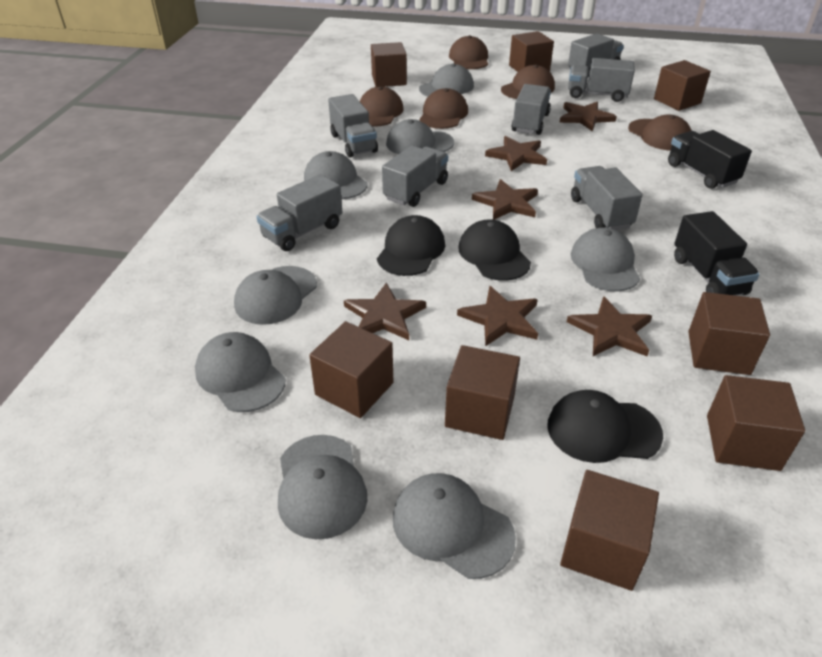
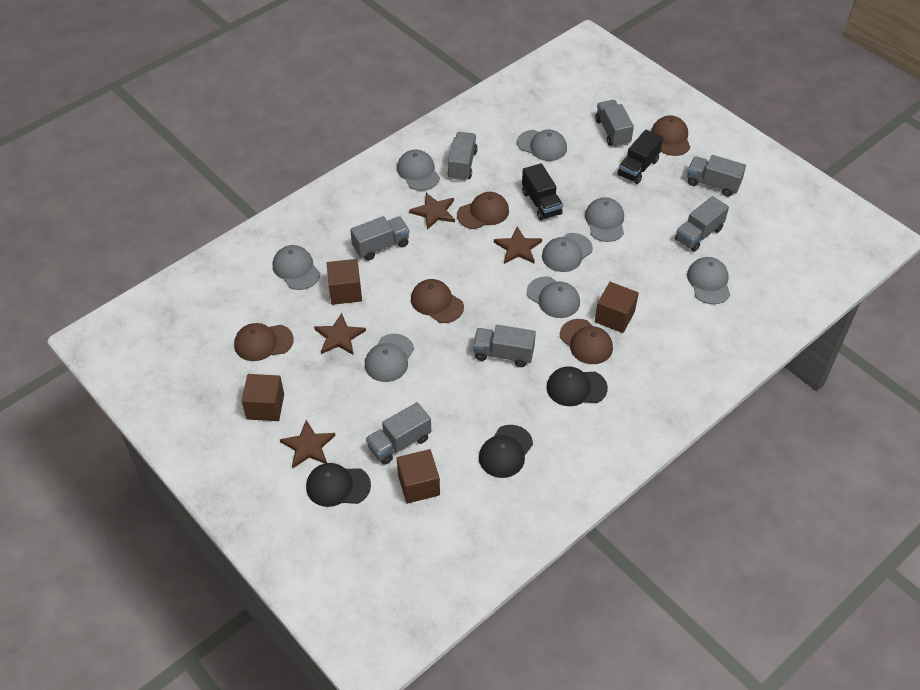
brown cube: 8 -> 4
brown star: 6 -> 4

